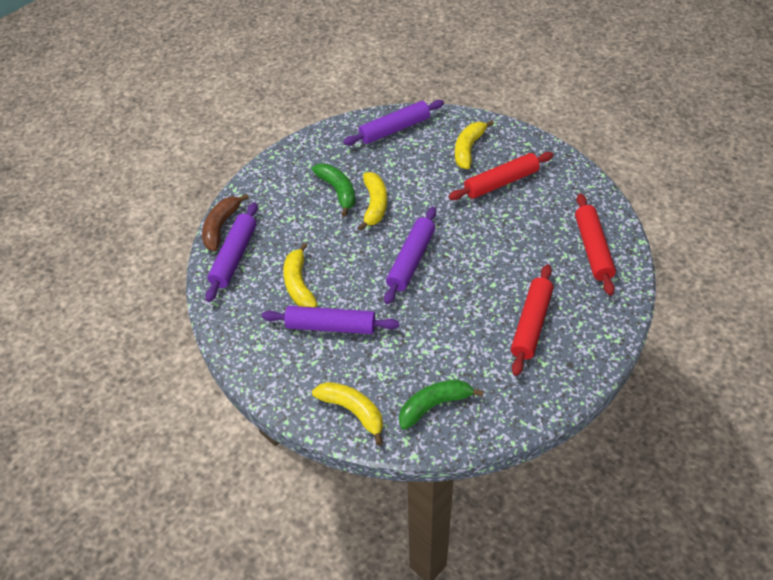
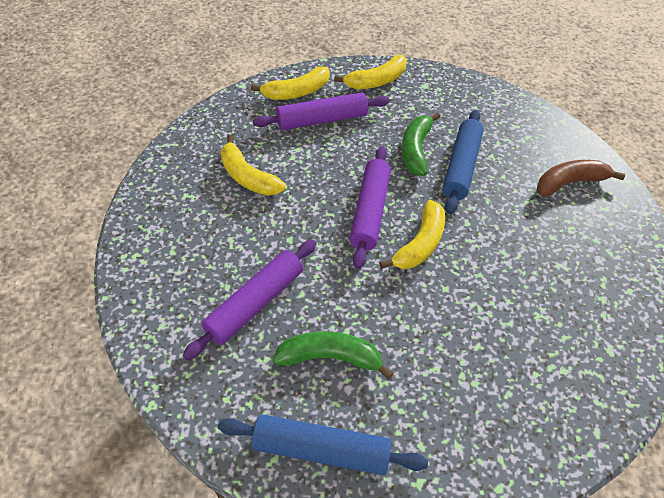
blue rolling pin: 0 -> 2
purple rolling pin: 4 -> 3
red rolling pin: 3 -> 0

